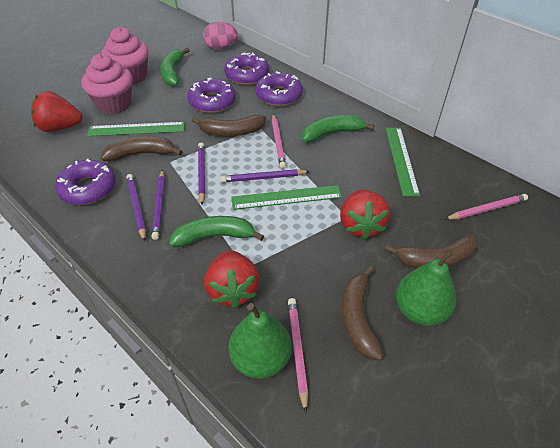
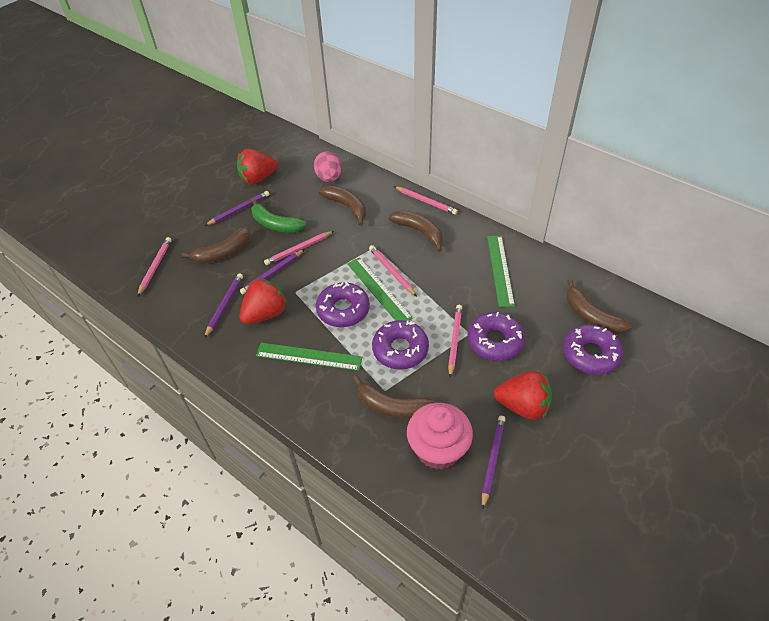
brown banana: 4 -> 5
green banana: 3 -> 1
green pear: 2 -> 0
pink cupcake: 2 -> 1
pink pencil: 3 -> 5

